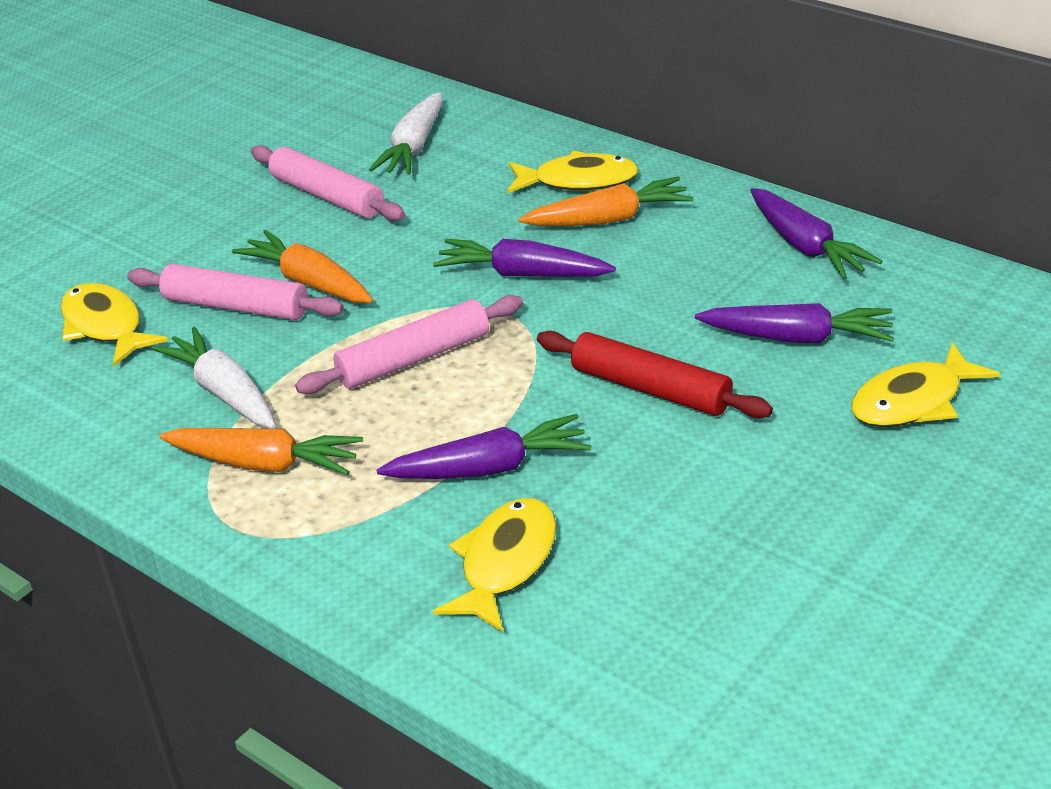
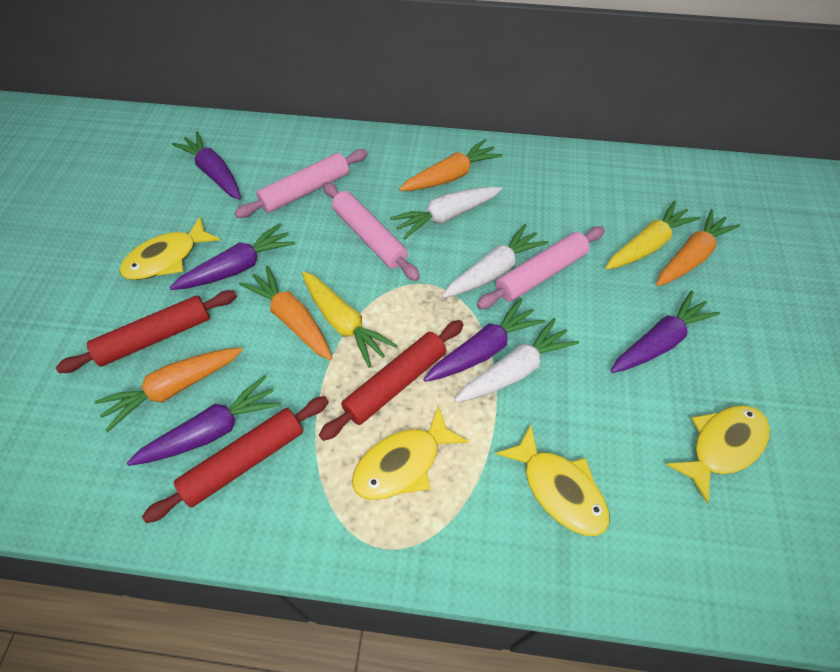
orange carrot: 3 -> 4
purple carrot: 4 -> 5
red rolling pin: 1 -> 3
white carrot: 2 -> 3
yellow carrot: 0 -> 2

